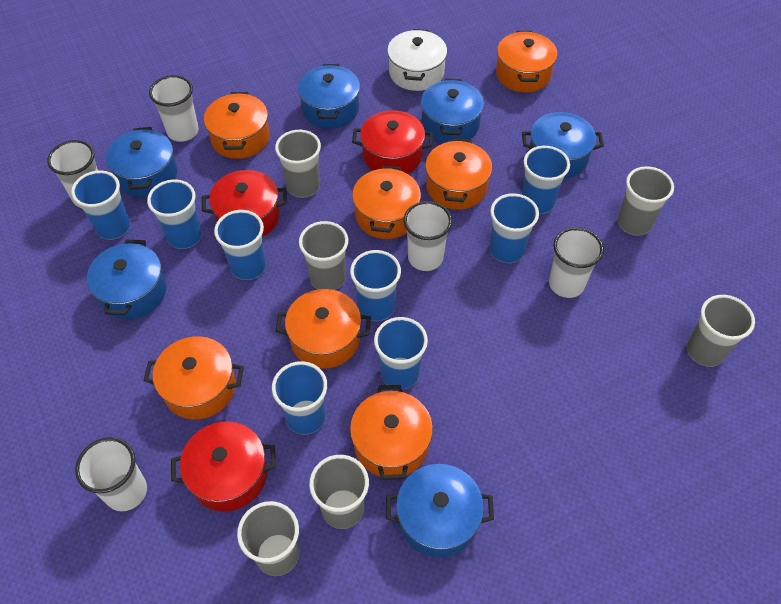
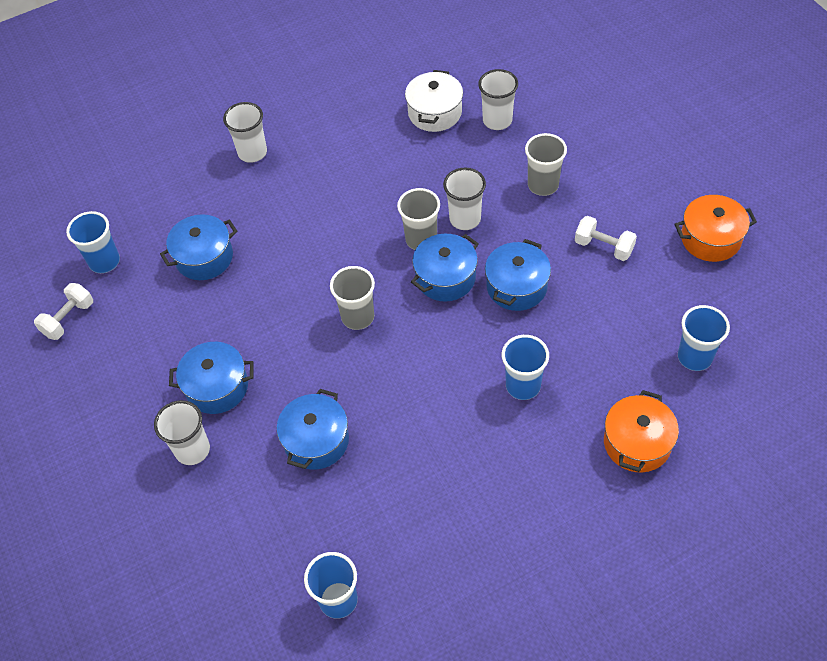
blue cup: 8 -> 4
blue pot: 6 -> 5
grey cup: 6 -> 3
orange pot: 7 -> 2
red pot: 3 -> 0
white cup: 5 -> 4
white dumbbell: 0 -> 2

